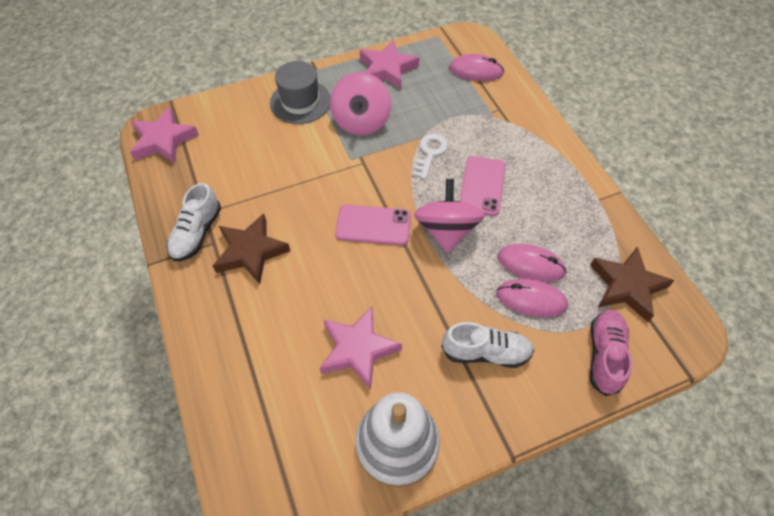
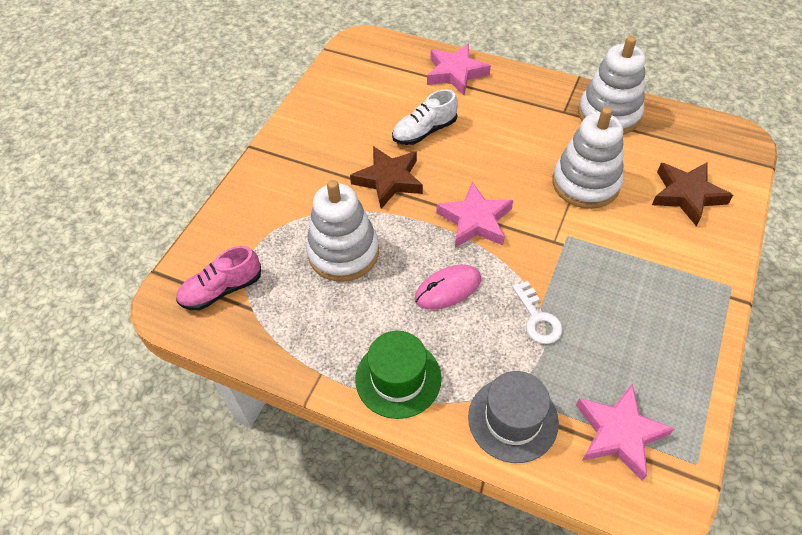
green hat: 0 -> 1
pink mouse: 3 -> 1
pink phone: 2 -> 0
pink spinning top: 2 -> 0
white shoe: 2 -> 1
white stacking toy: 1 -> 3

